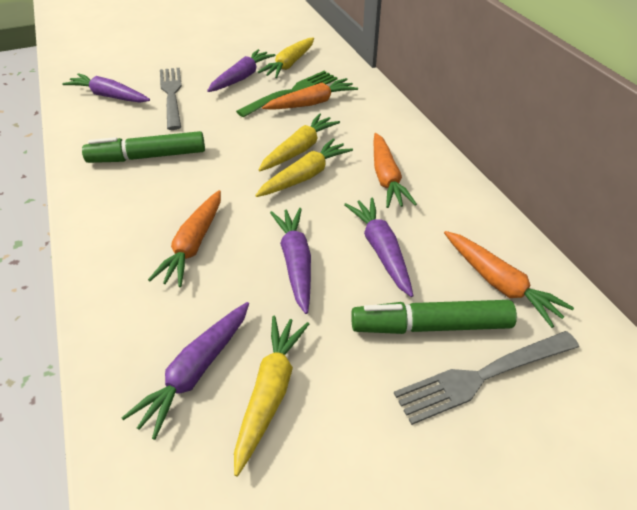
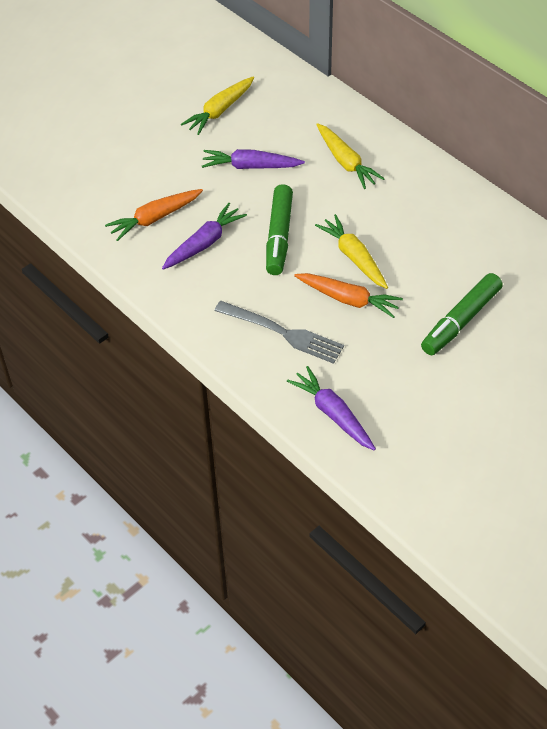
green fork: 1 -> 0
grey fork: 2 -> 1
orange carrot: 4 -> 2
purple carrot: 5 -> 3
yellow carrot: 4 -> 3

